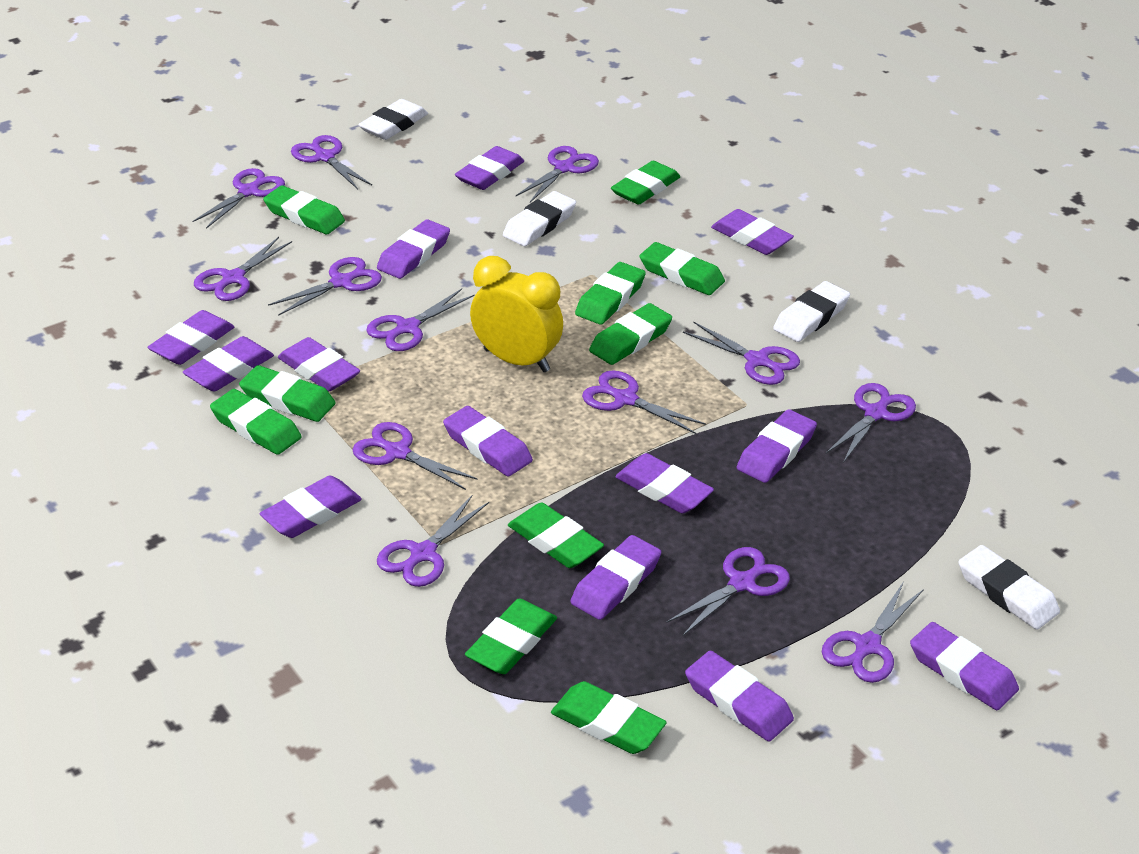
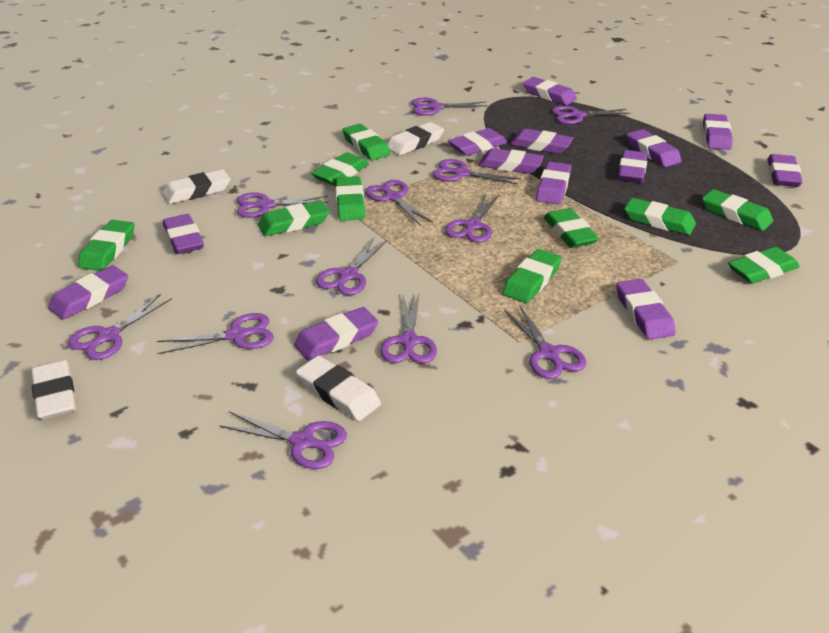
purple scissors: 13 -> 12
yellow clock: 1 -> 0

